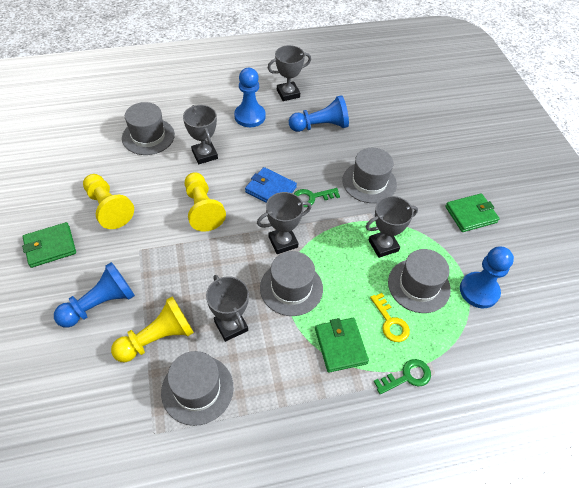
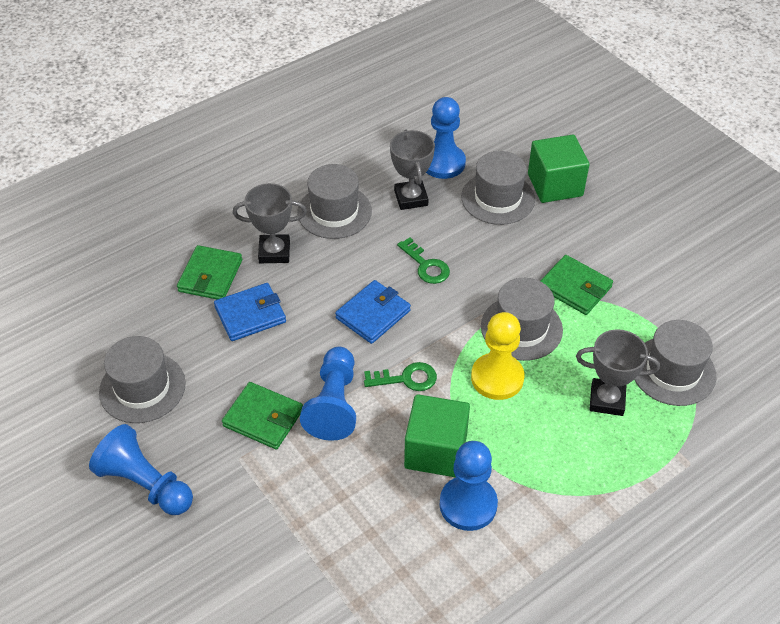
blue wallet: 1 -> 2
green cube: 0 -> 2
grey trophy: 5 -> 3
yellow key: 1 -> 0
yellow pawn: 3 -> 1

